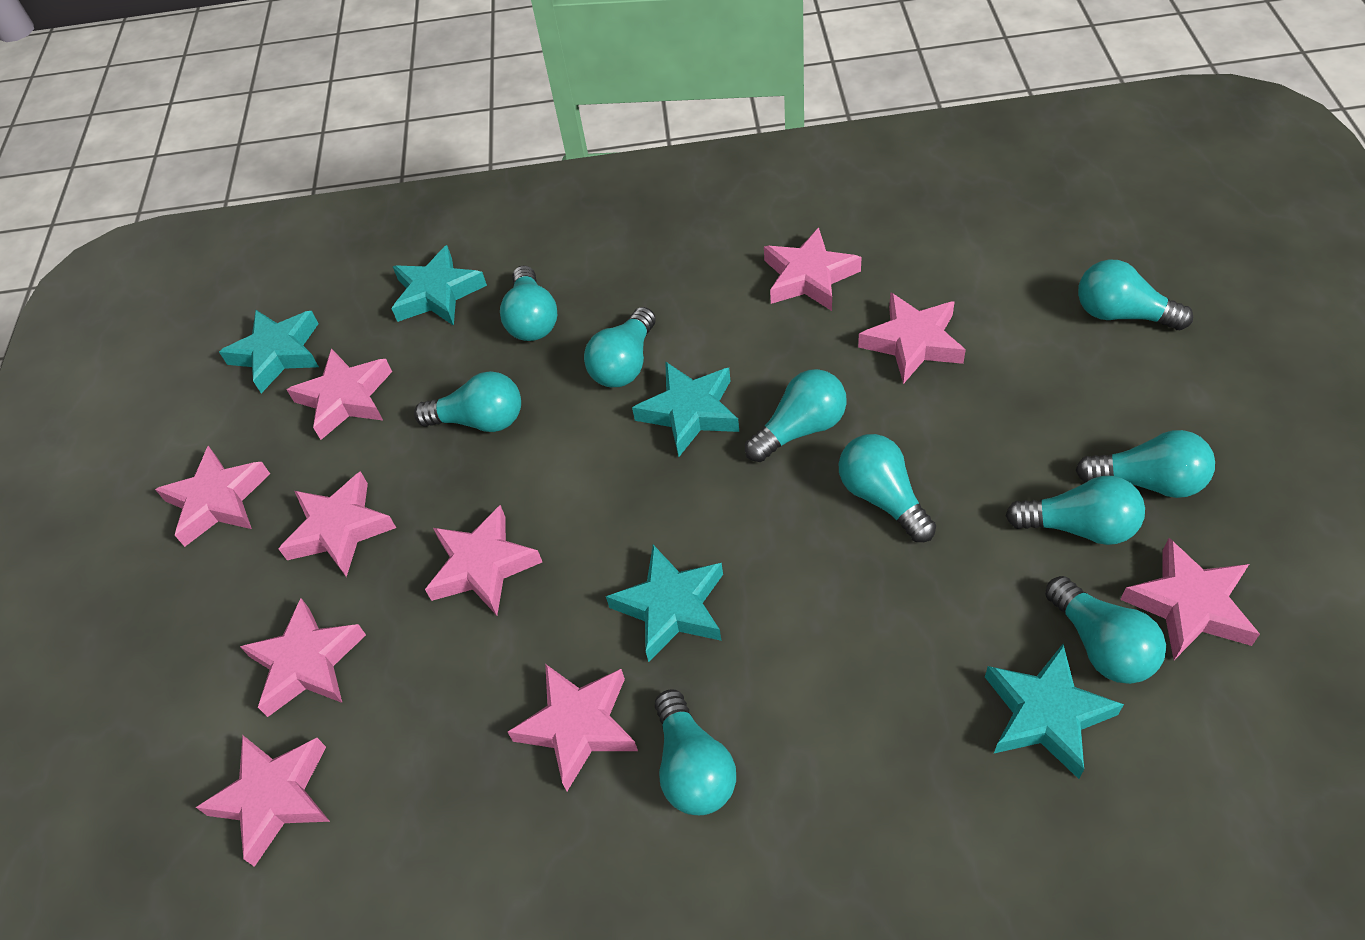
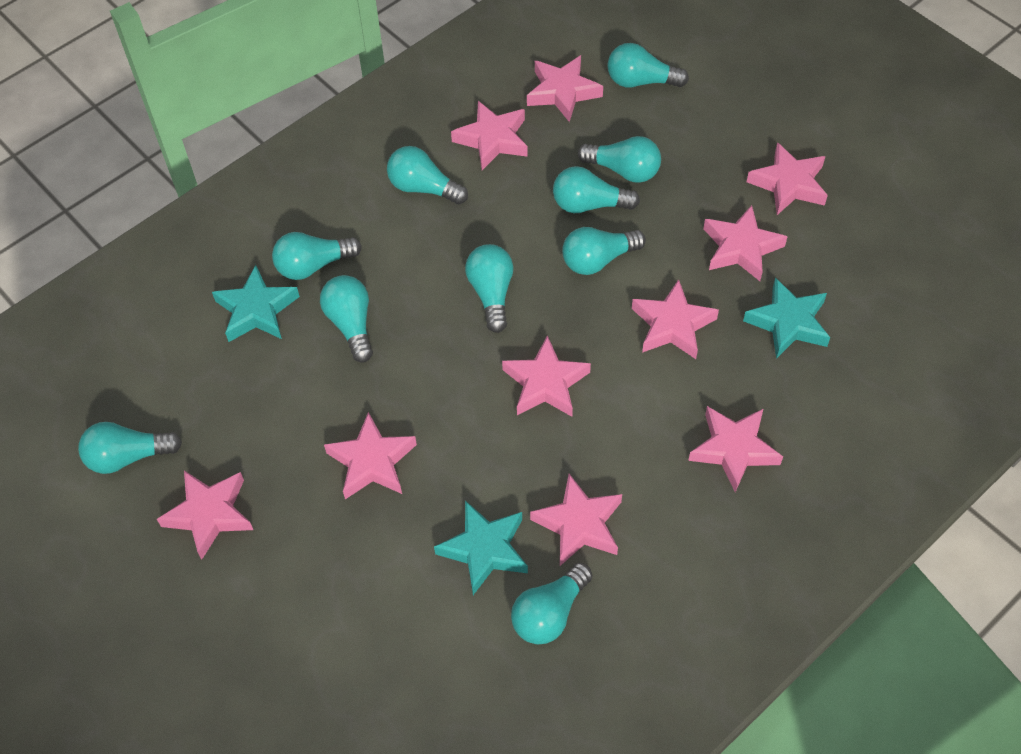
turquoise star: 5 -> 3

